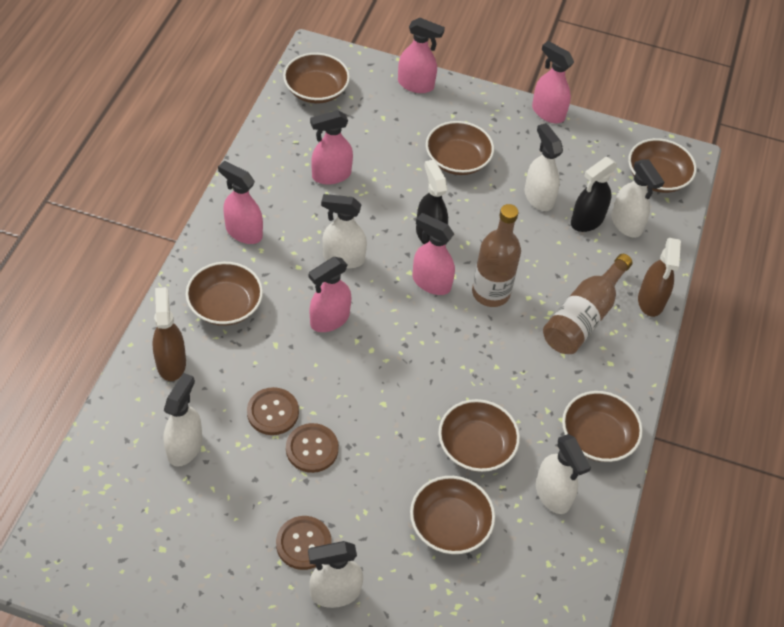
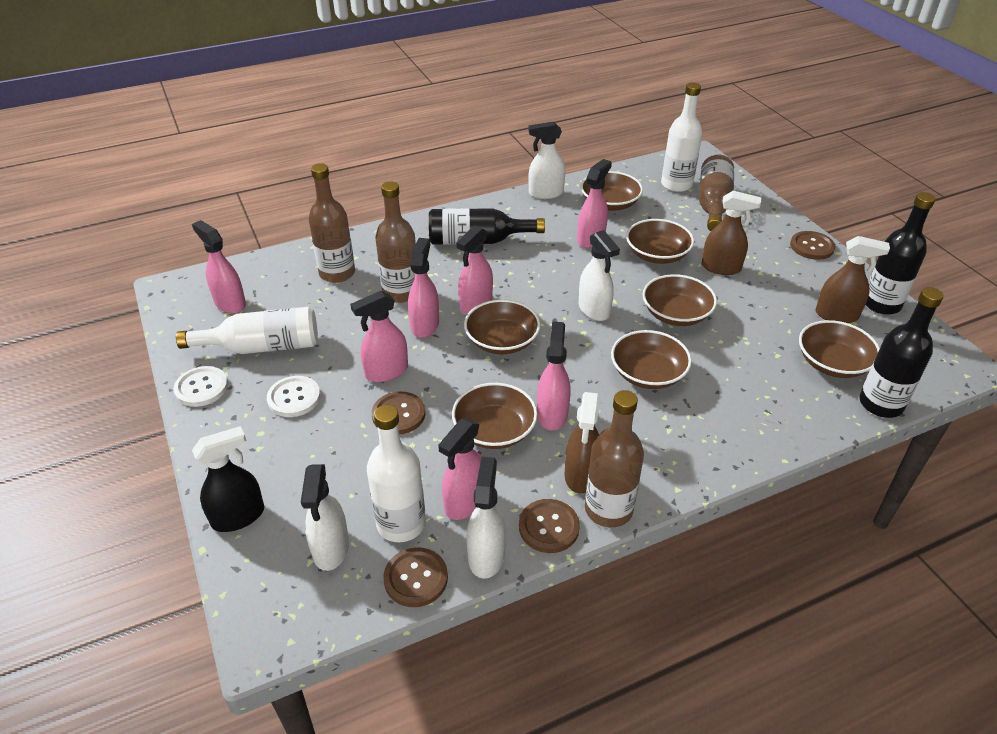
black bottle: 0 -> 3
black spray bottle: 2 -> 1
brown bottle: 2 -> 4
brown button: 3 -> 4
brown spray bottle: 2 -> 3
pink spray bottle: 6 -> 7
white bottle: 0 -> 3
white button: 0 -> 2
white spray bottle: 6 -> 4

